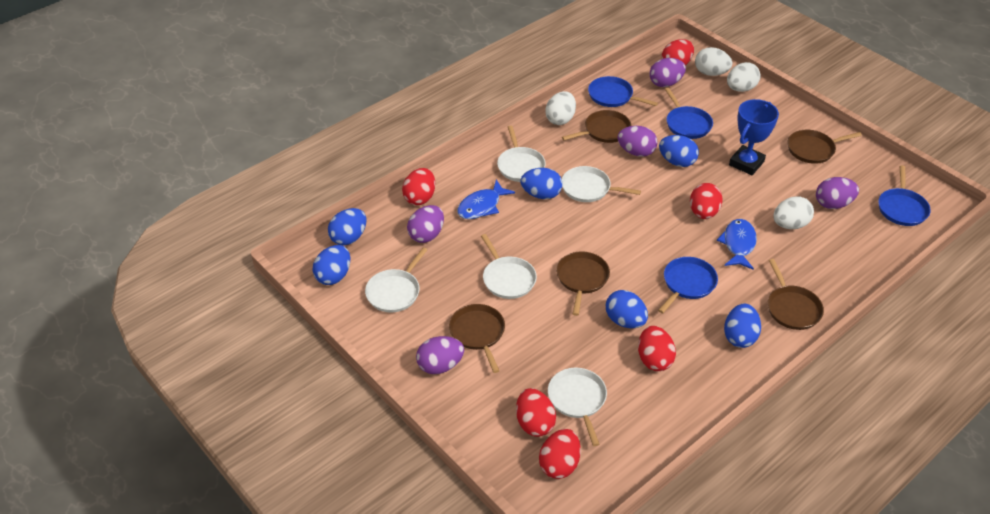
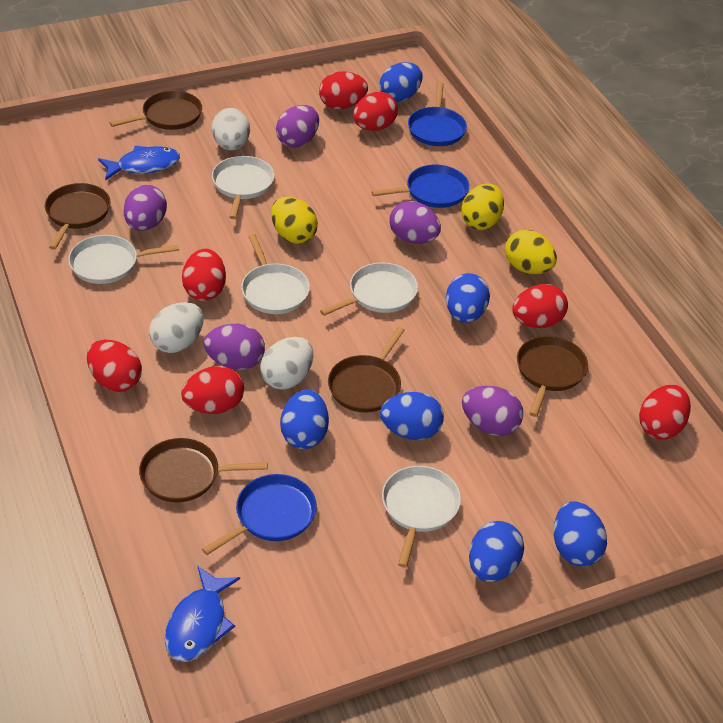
blue pan: 4 -> 3
blue trophy: 1 -> 0
red egg: 6 -> 7
white egg: 4 -> 3
yellow egg: 0 -> 3

